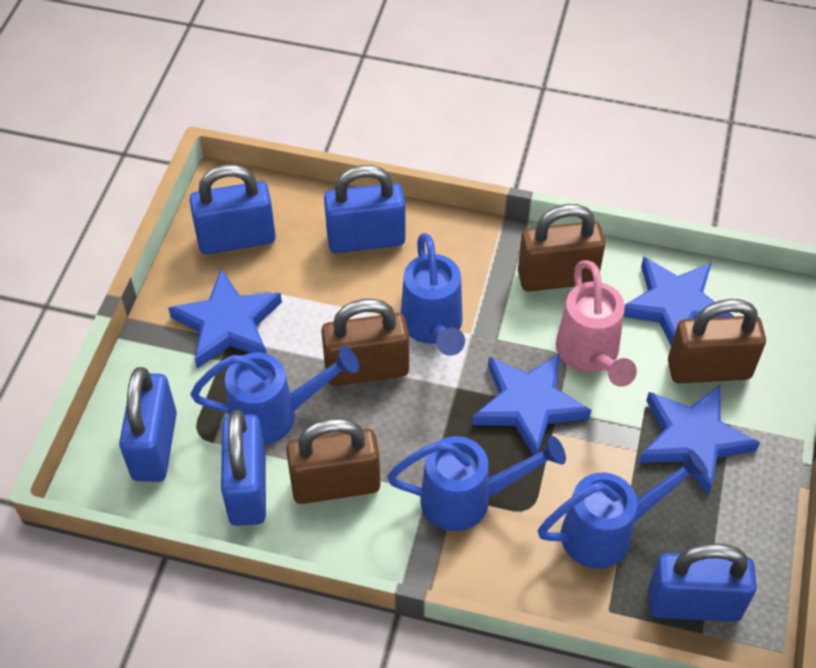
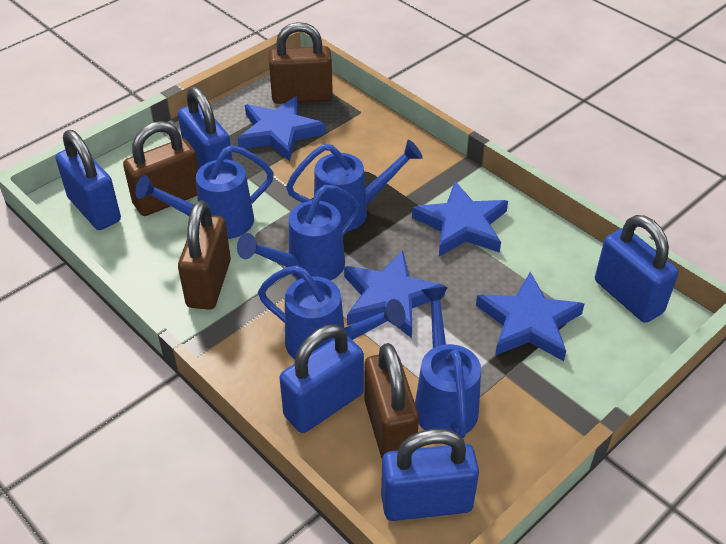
blue watering can: 4 -> 5
pink watering can: 1 -> 0

